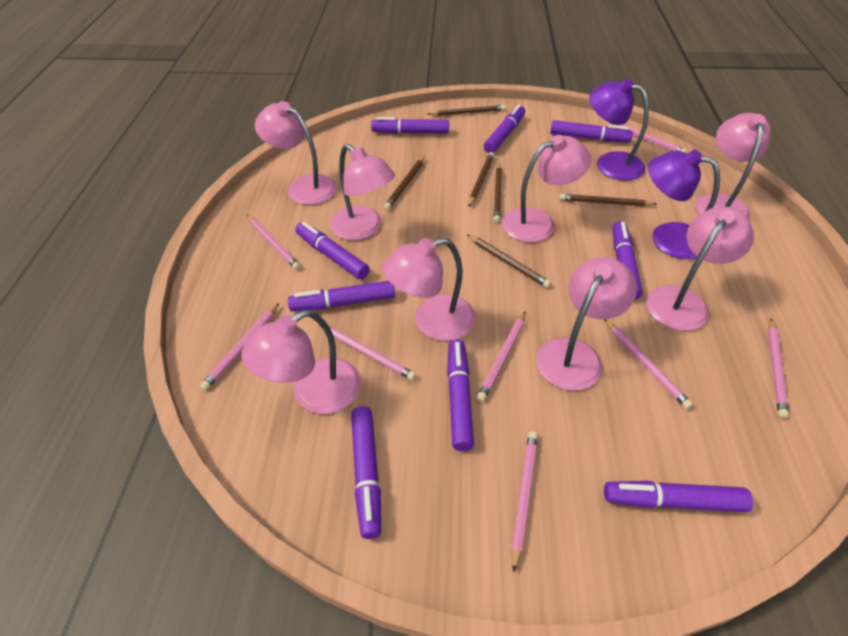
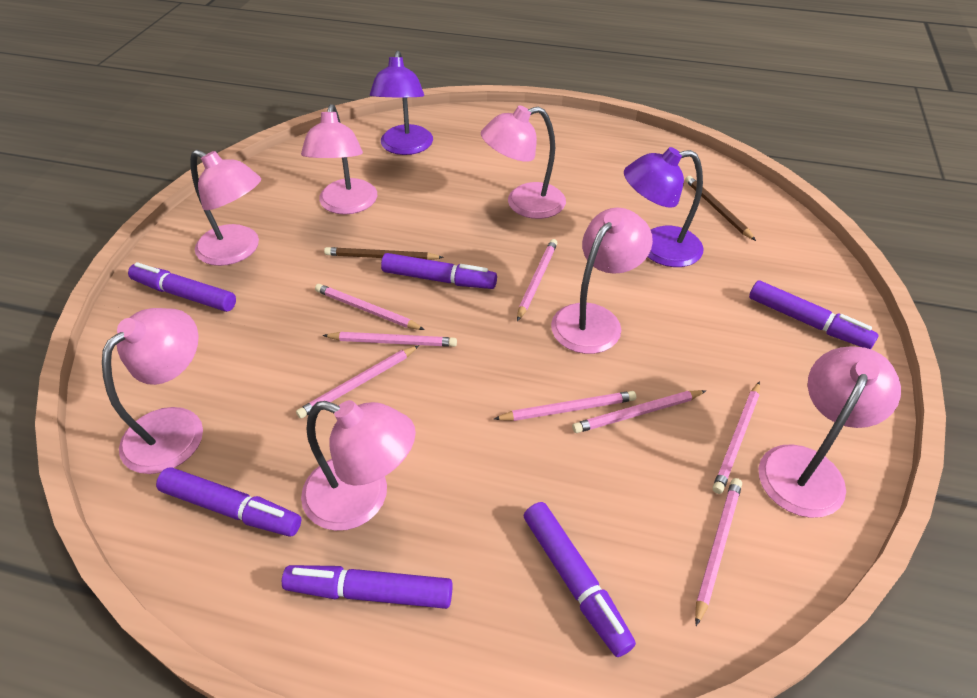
brown pencil: 6 -> 2
pink lamp: 8 -> 7
purple marker: 9 -> 6

